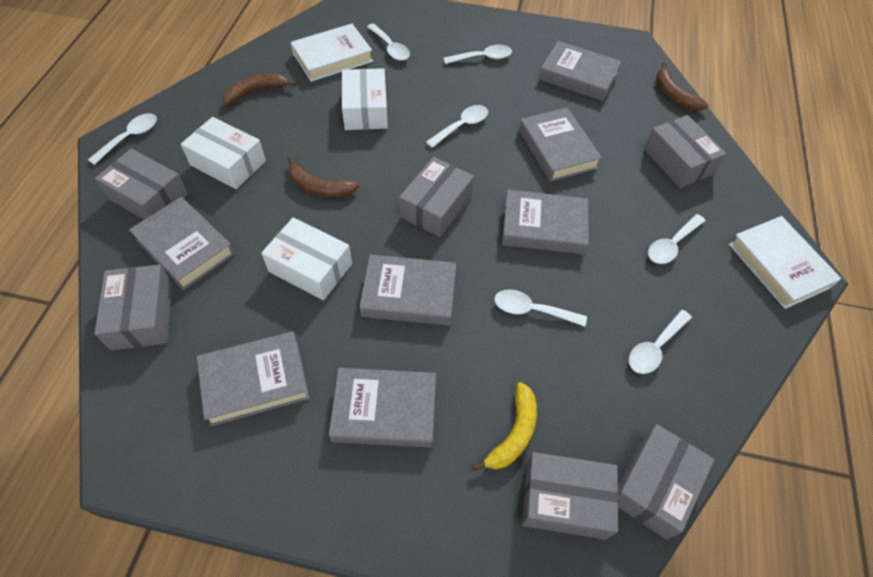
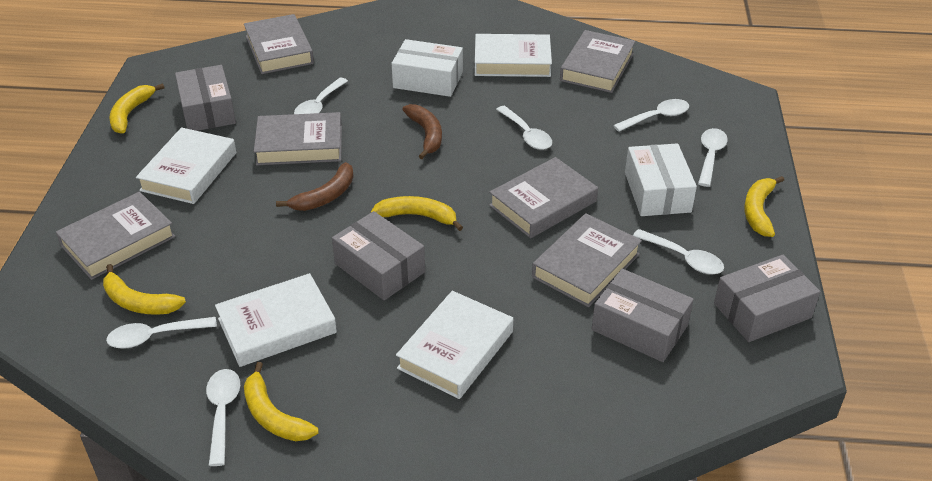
brown banana: 3 -> 2
grey book: 7 -> 6
grey box: 6 -> 4
white book: 2 -> 4
white box: 3 -> 2
yellow banana: 1 -> 5

